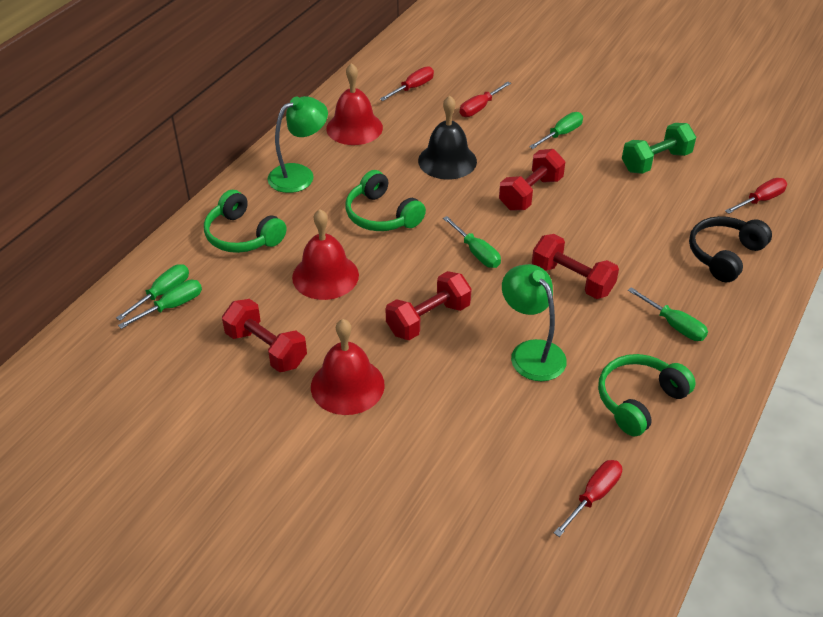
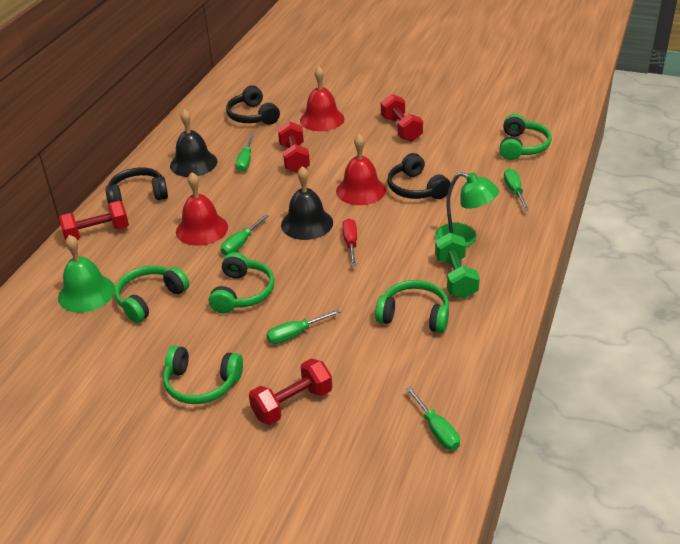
black bell: 1 -> 2
black headphones: 1 -> 3
green bell: 0 -> 1
green headphones: 3 -> 5
green lamp: 2 -> 1
red screwdriver: 4 -> 1

